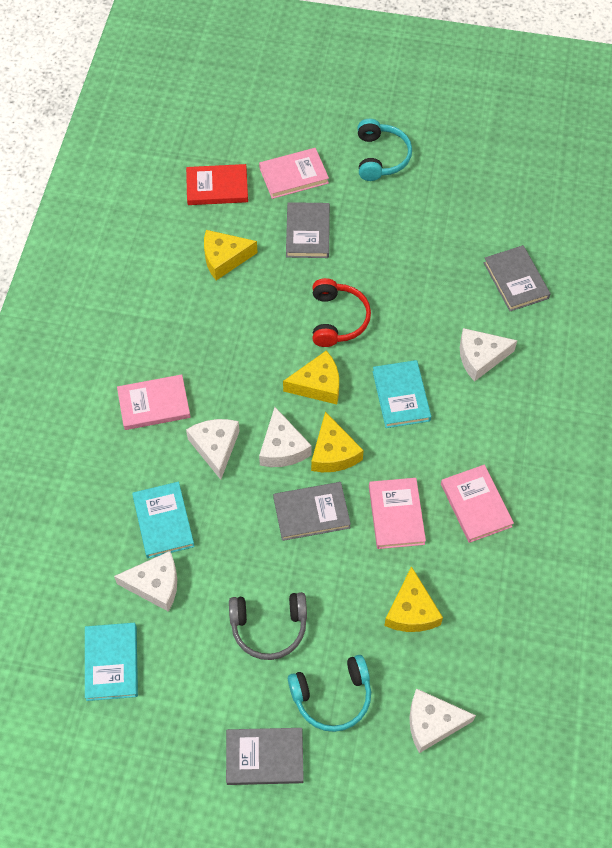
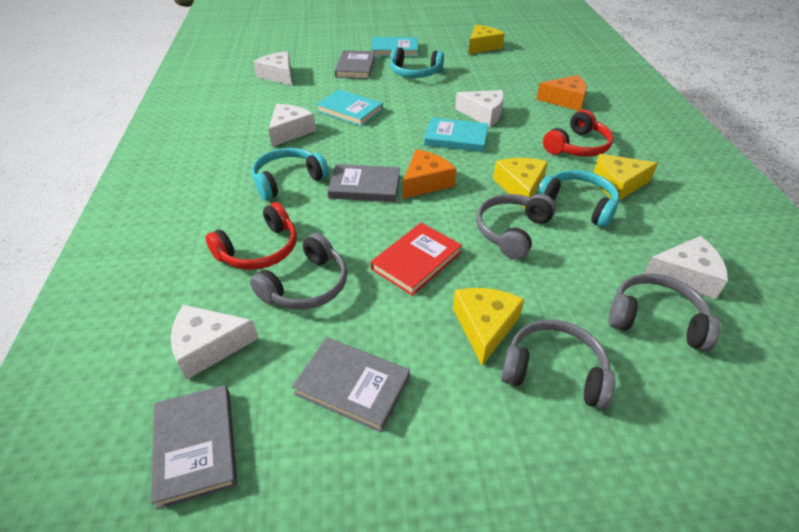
grey headphones: 1 -> 4
orange cheese: 0 -> 2
pink book: 4 -> 0
red headphones: 1 -> 2
turquoise headphones: 2 -> 3

